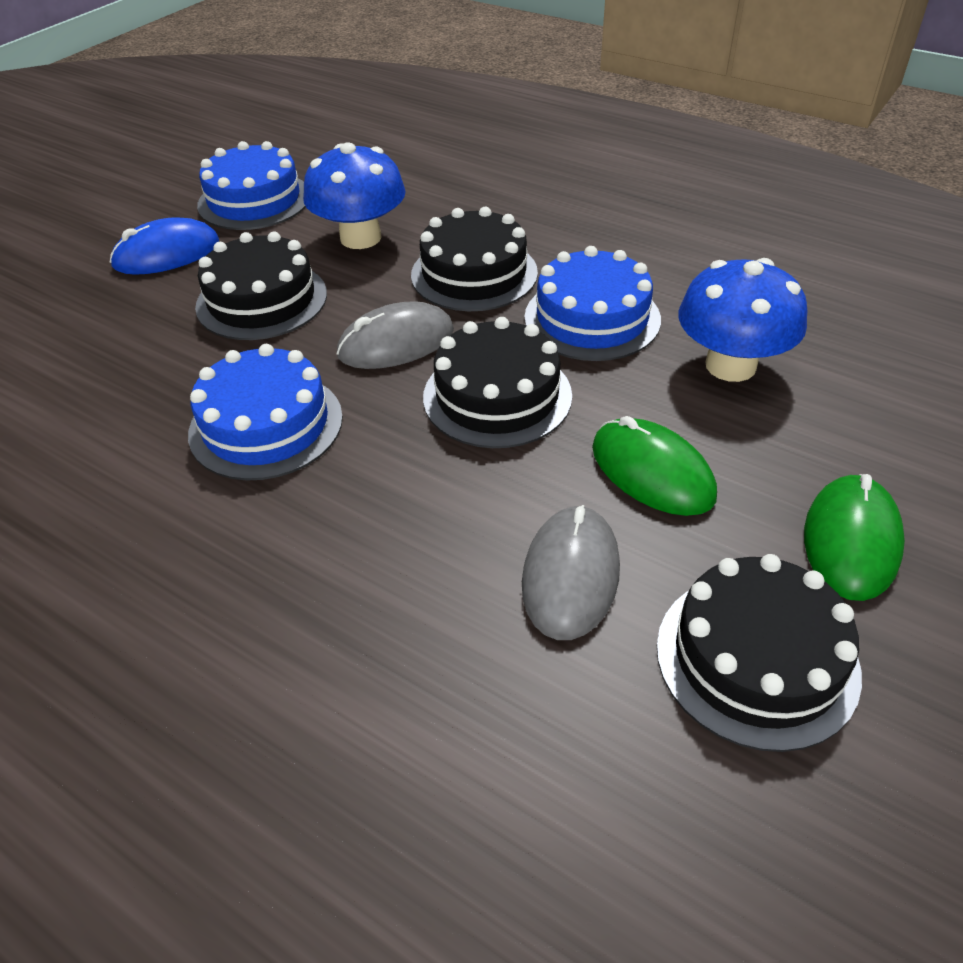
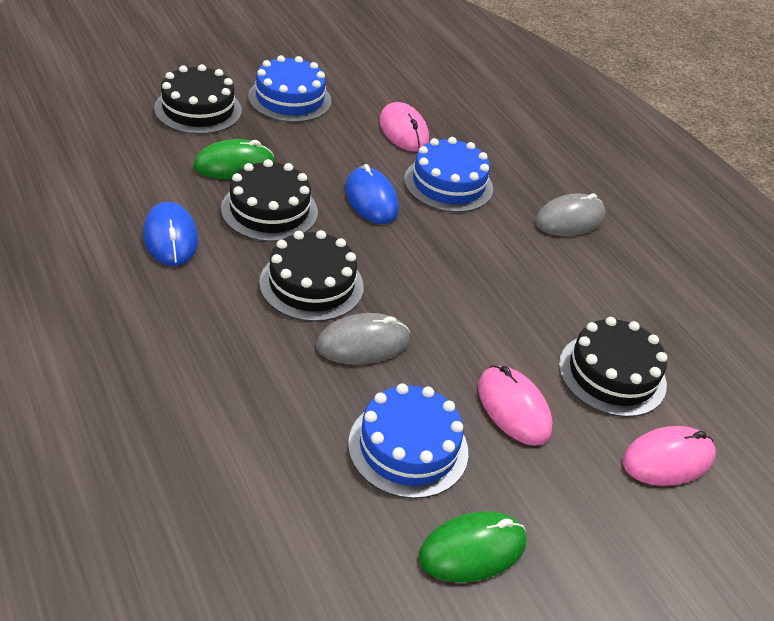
blue mouse: 1 -> 2
blue mushroom: 2 -> 0
pink mouse: 0 -> 3

